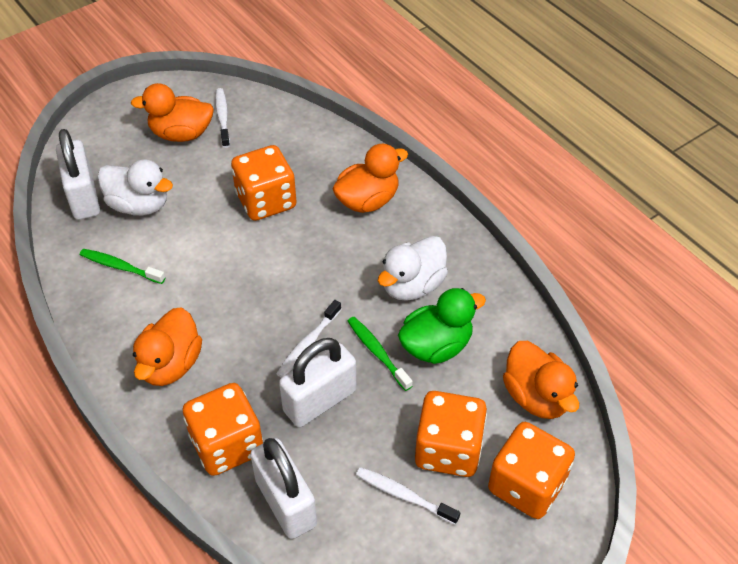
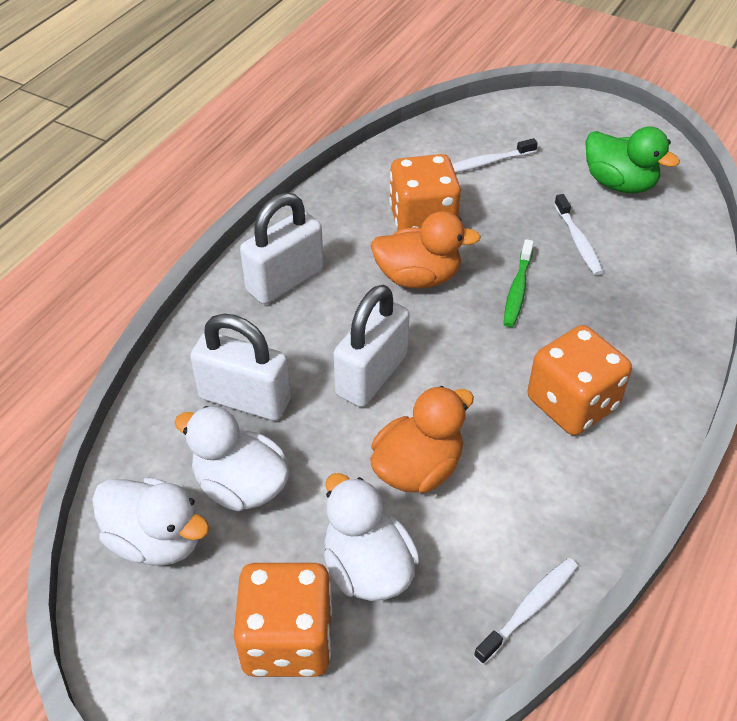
green toothbrush: 2 -> 1
orange dice: 4 -> 3
orange duck: 4 -> 2
white duck: 2 -> 3

